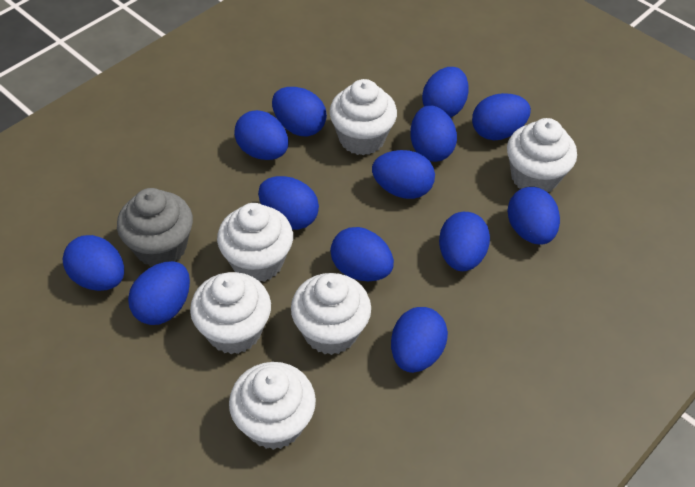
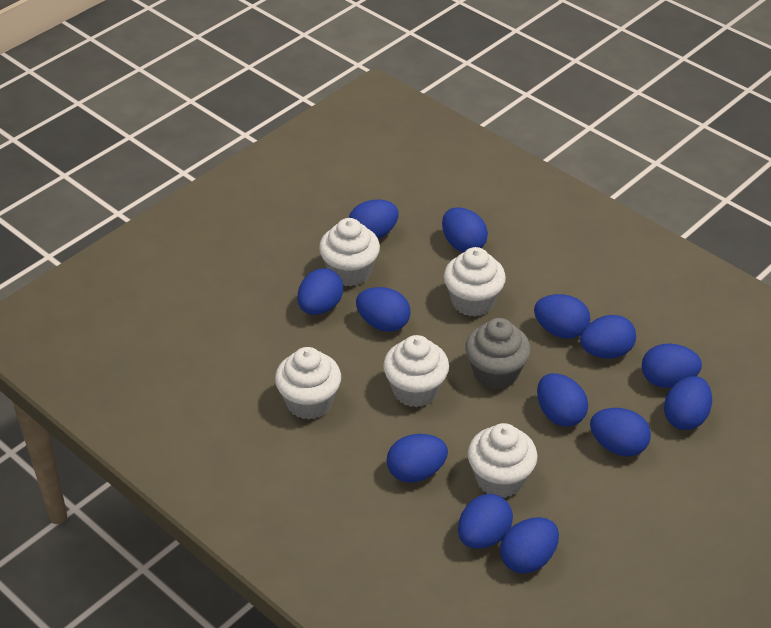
white cupcake: 6 -> 5

